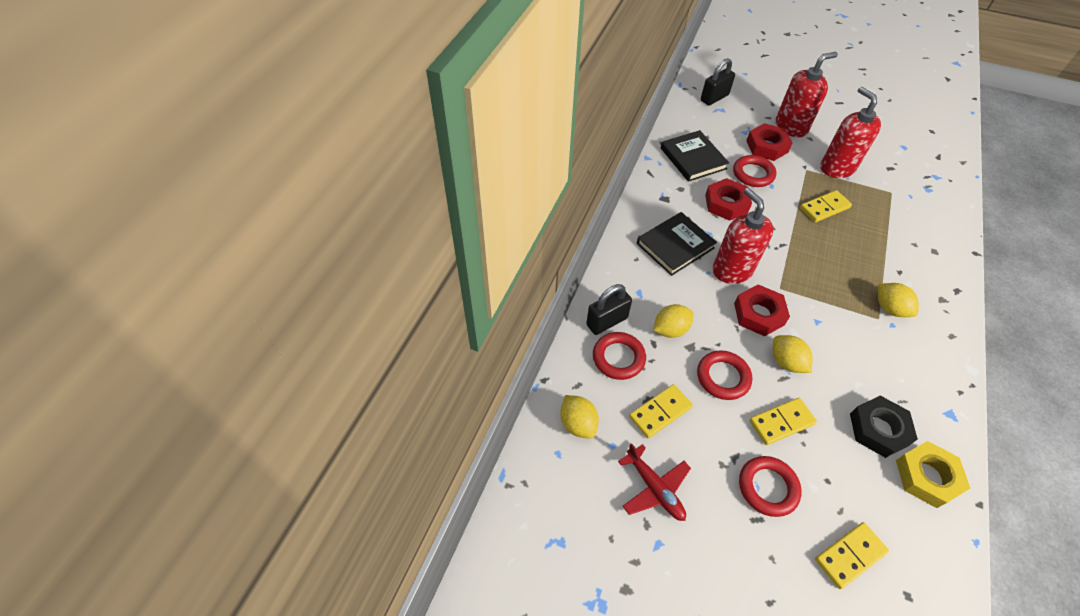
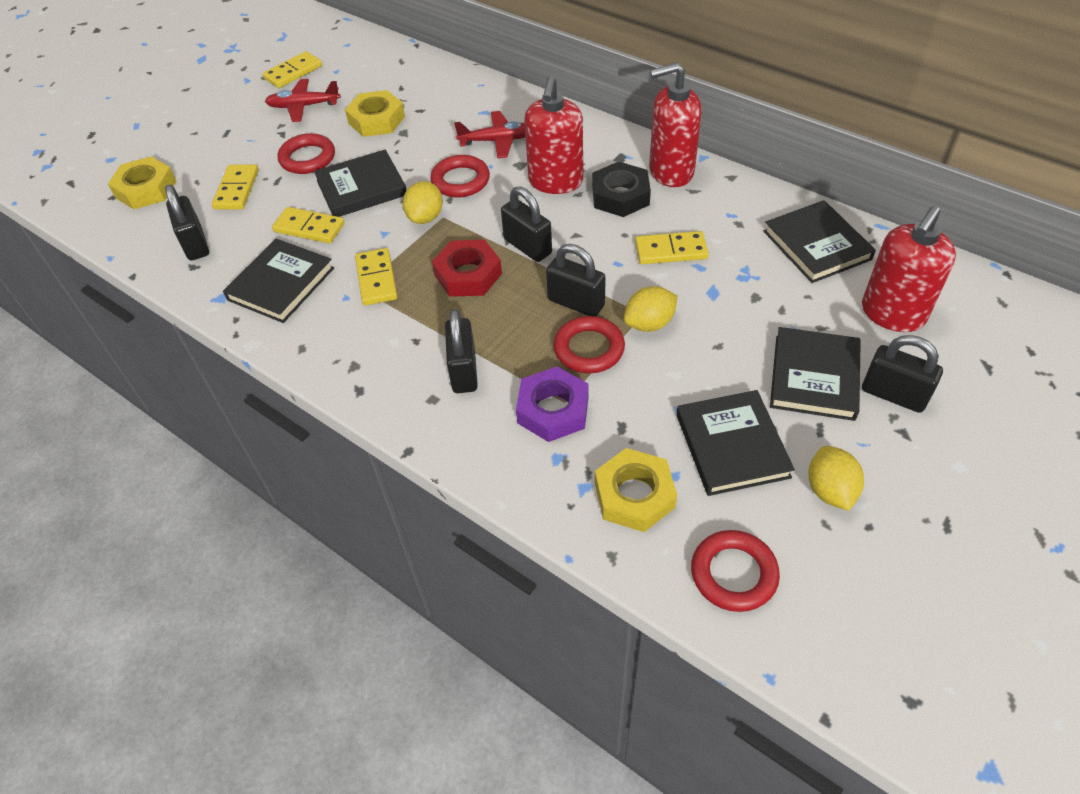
black book: 2 -> 5
black padlock: 2 -> 5
purple nut: 0 -> 1
red nut: 3 -> 1
red plane: 1 -> 2
yellow domino: 4 -> 5
yellow lemon: 4 -> 3
yellow nut: 1 -> 3

